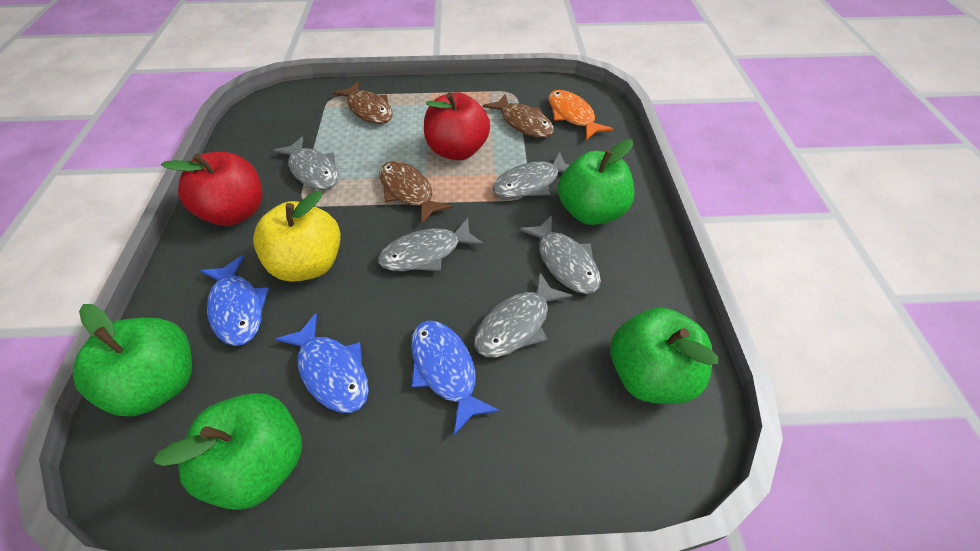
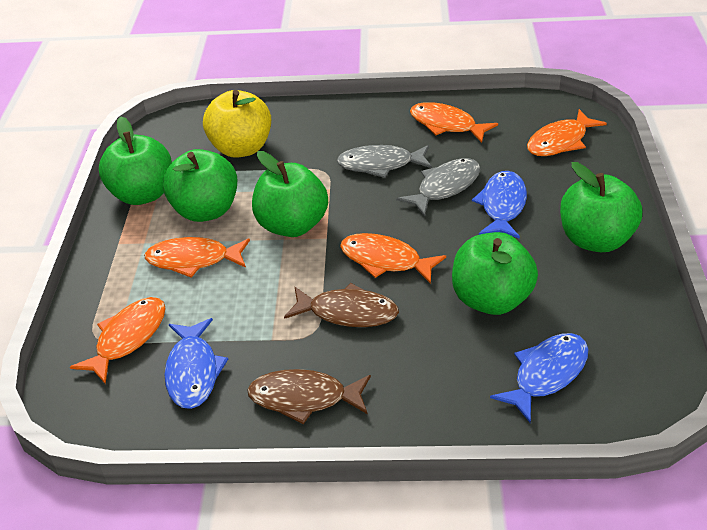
brown fish: 3 -> 2
green apple: 4 -> 5
grey fish: 5 -> 2
orange fish: 1 -> 5
red apple: 2 -> 0

